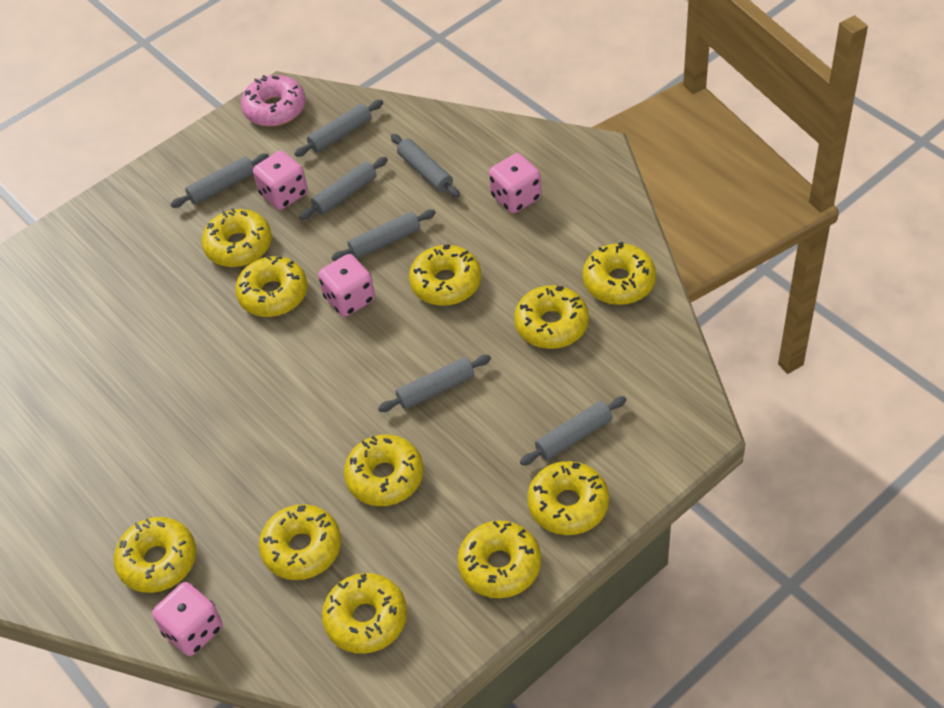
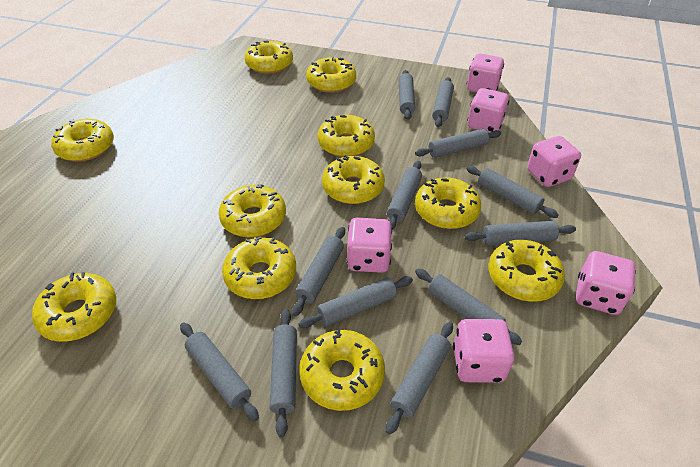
grey rolling pin: 7 -> 12
pink dice: 4 -> 6
pink donut: 1 -> 0

